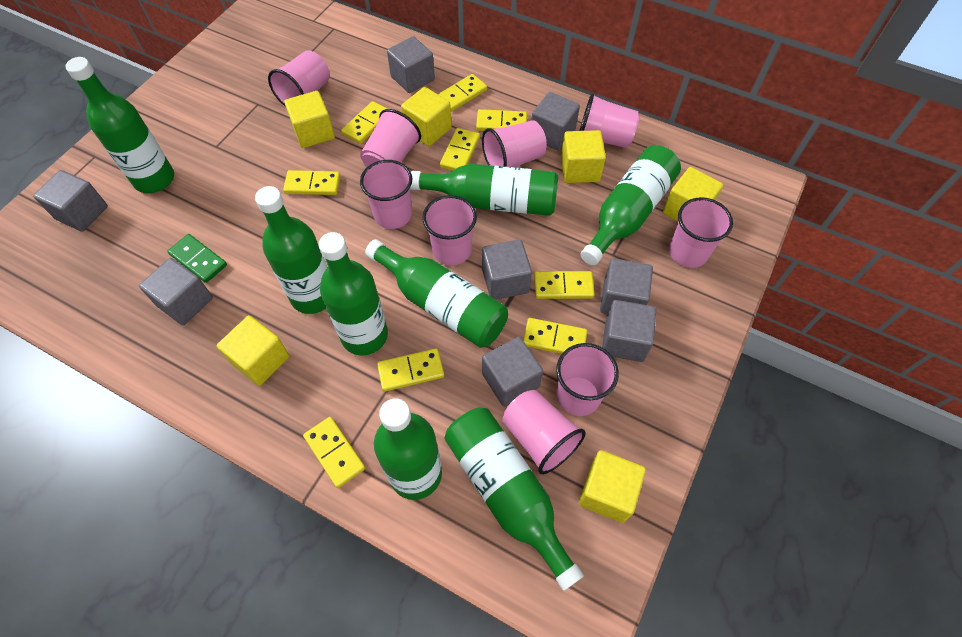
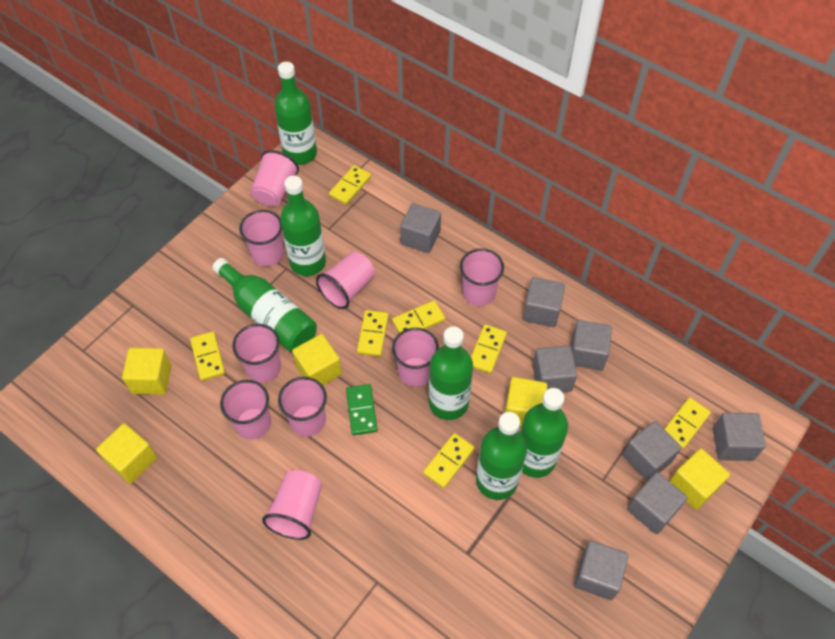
green bottle: 8 -> 6
yellow cube: 6 -> 5
yellow domino: 9 -> 7

